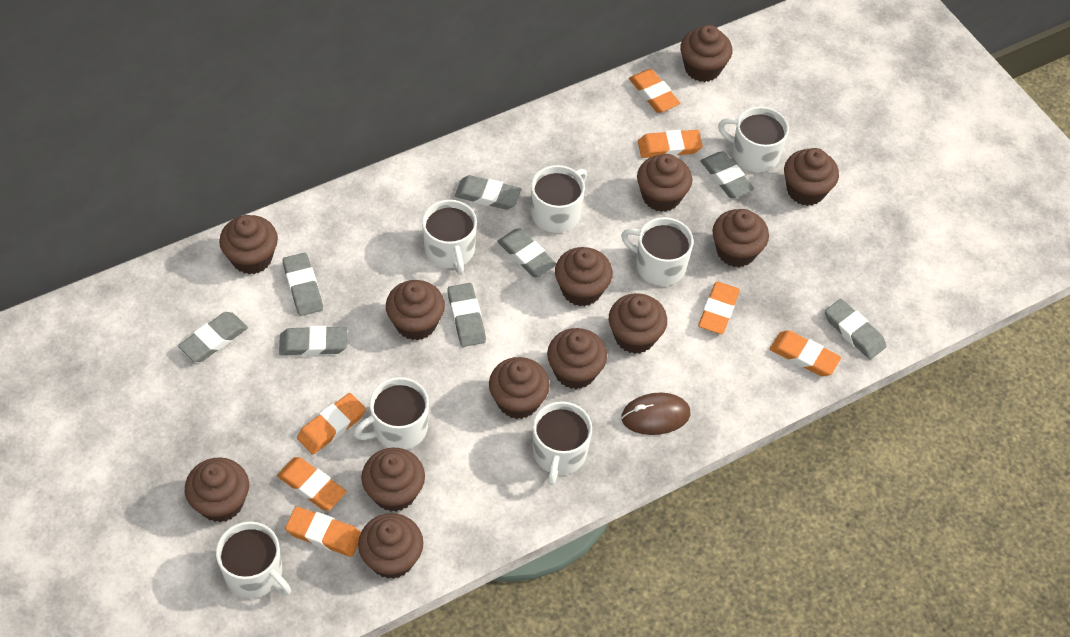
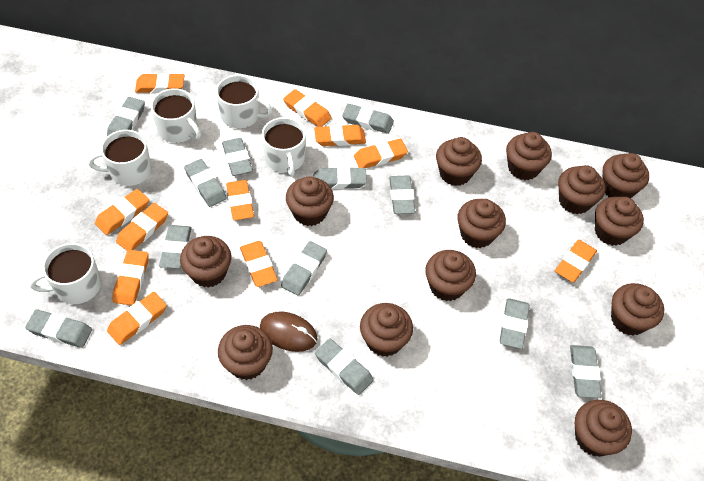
grey eraser: 8 -> 12
orange eraser: 7 -> 11
white mug: 7 -> 5

